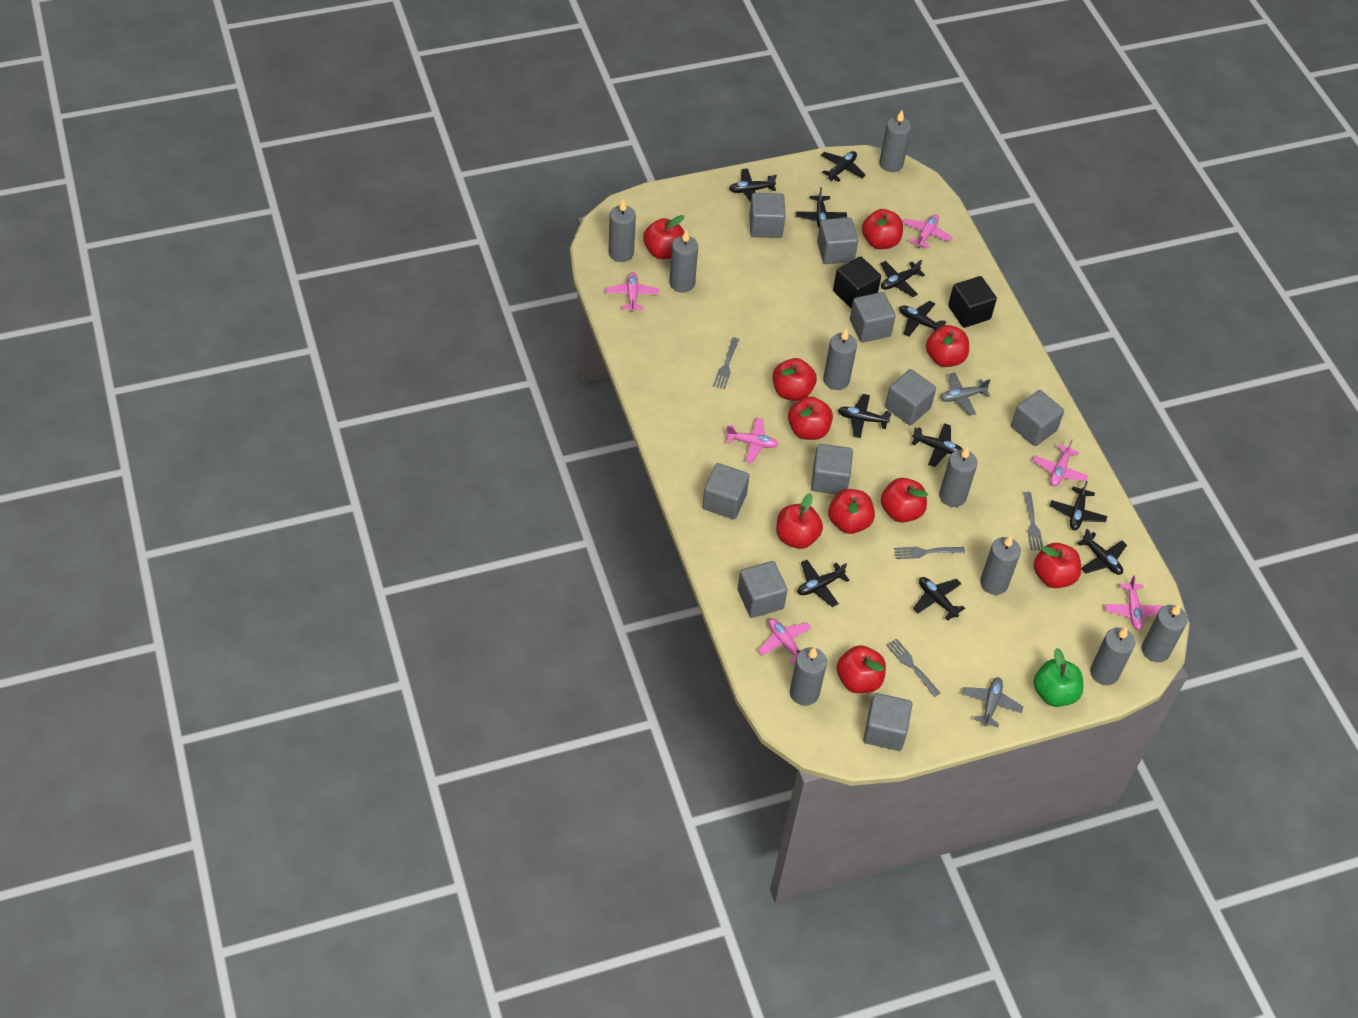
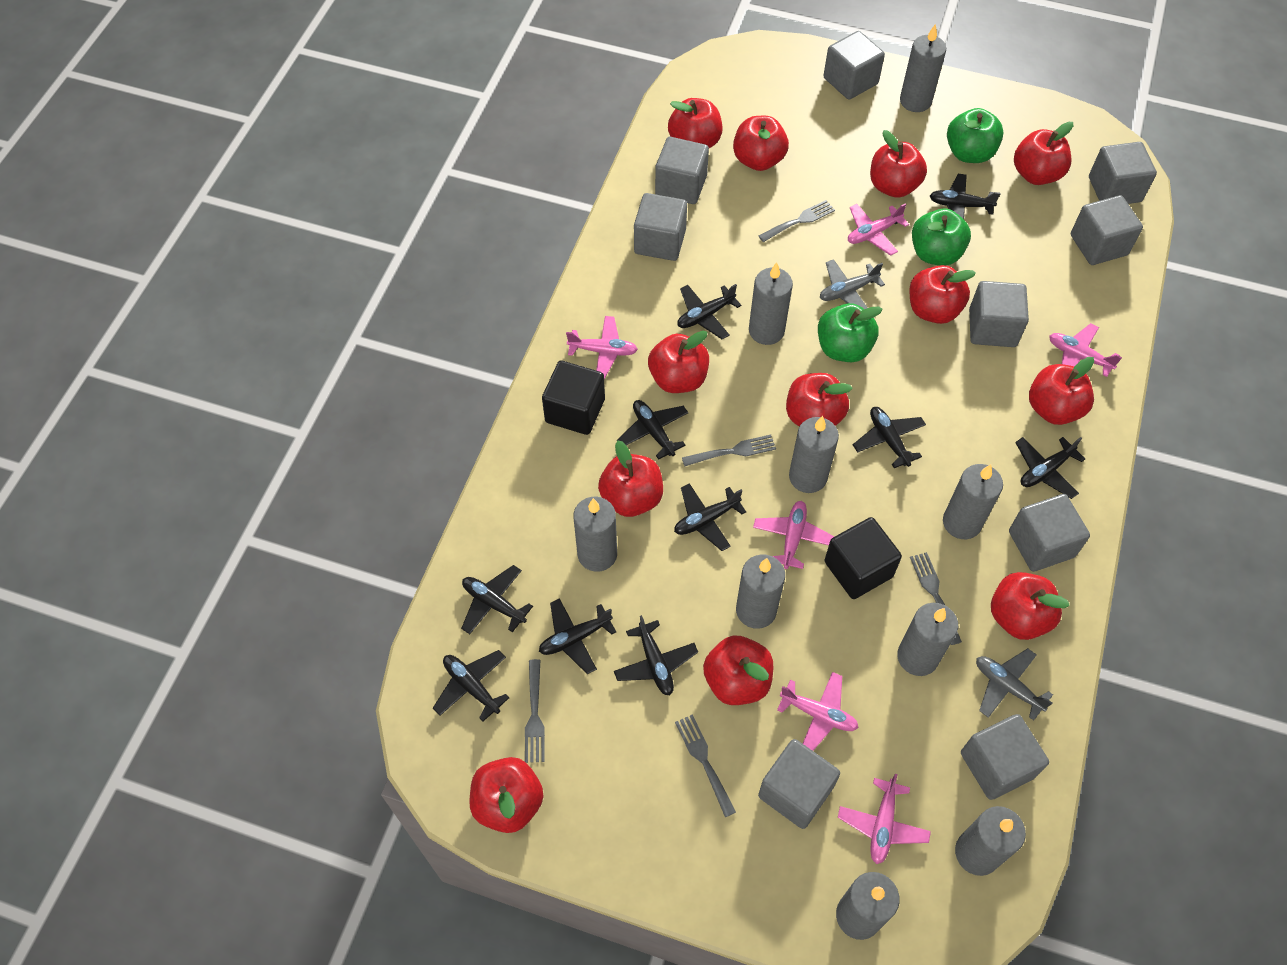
black plane: 11 -> 10
green apple: 1 -> 3
grey fork: 4 -> 5
red apple: 10 -> 12

